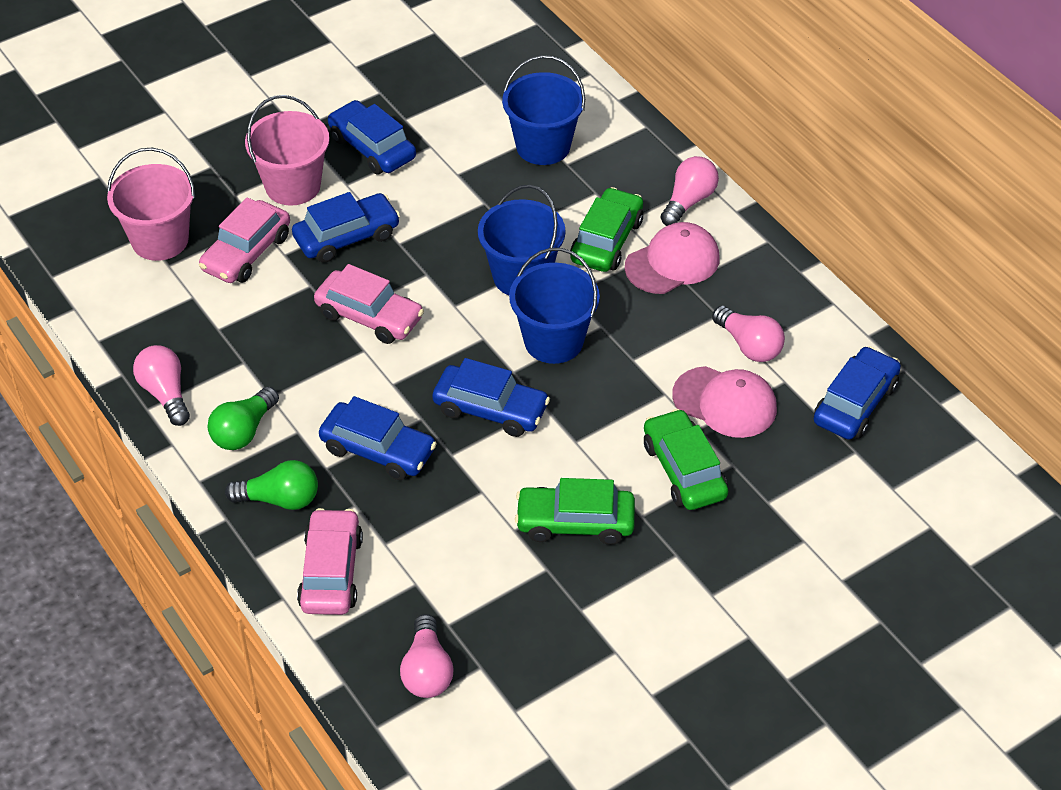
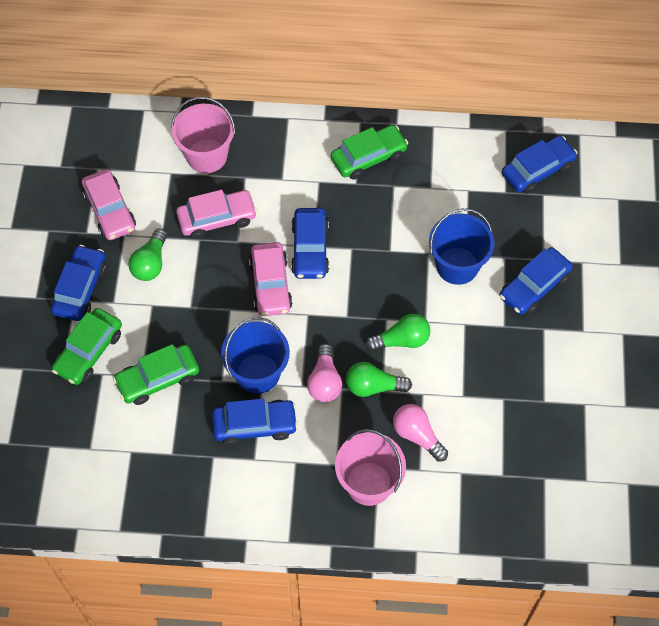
blue bucket: 3 -> 2
green light bulb: 2 -> 3
pink cap: 2 -> 0
pink light bulb: 4 -> 2

